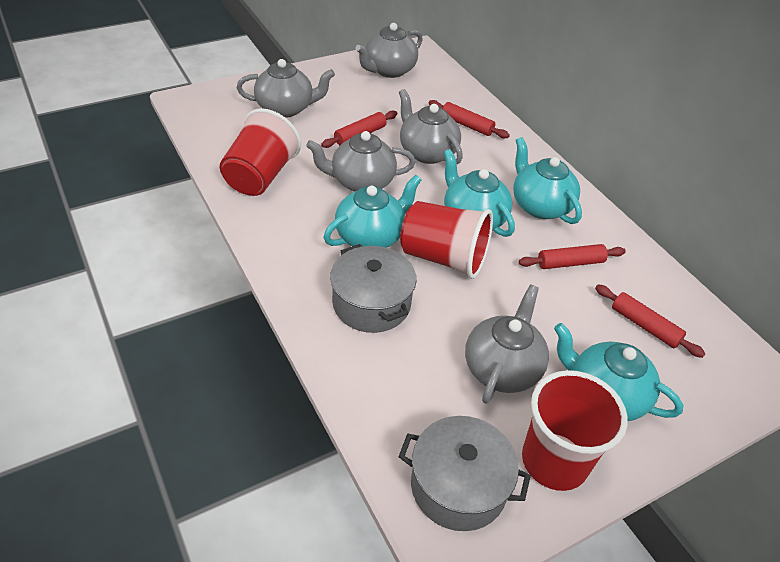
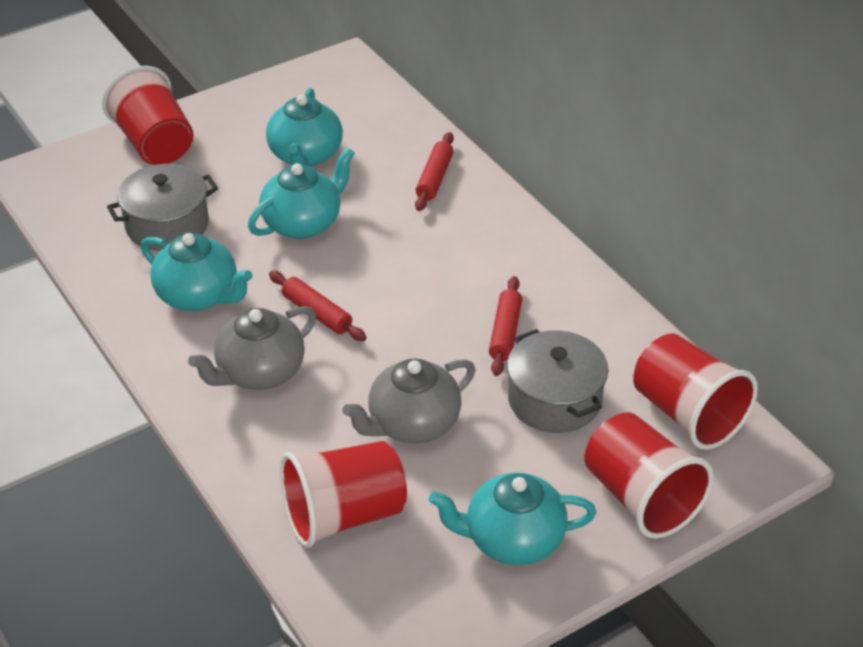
grey teapot: 5 -> 2
red cup: 3 -> 4
red rolling pin: 4 -> 3

